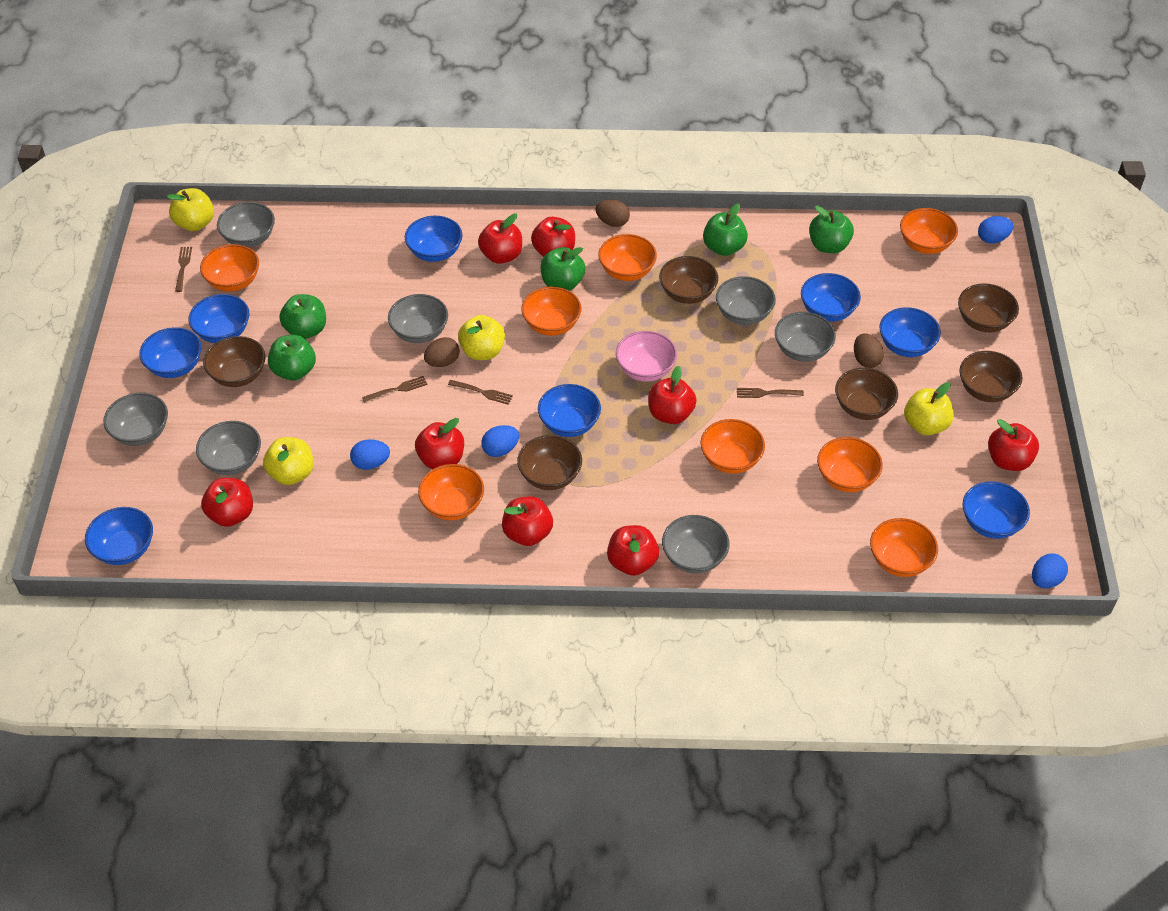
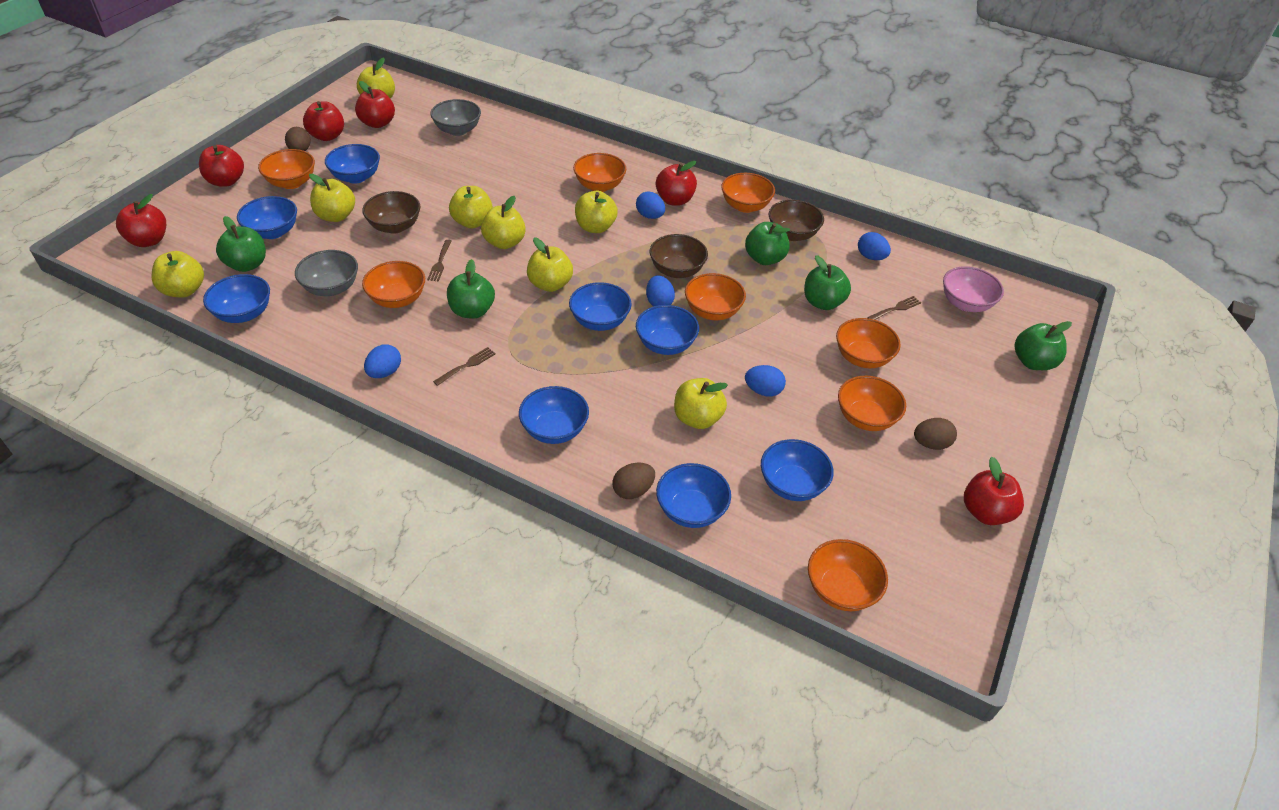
blue egg: 4 -> 5
brown bowl: 6 -> 3
brown fork: 4 -> 3
grey bowl: 7 -> 2
red apple: 8 -> 6
yellow apple: 4 -> 8

